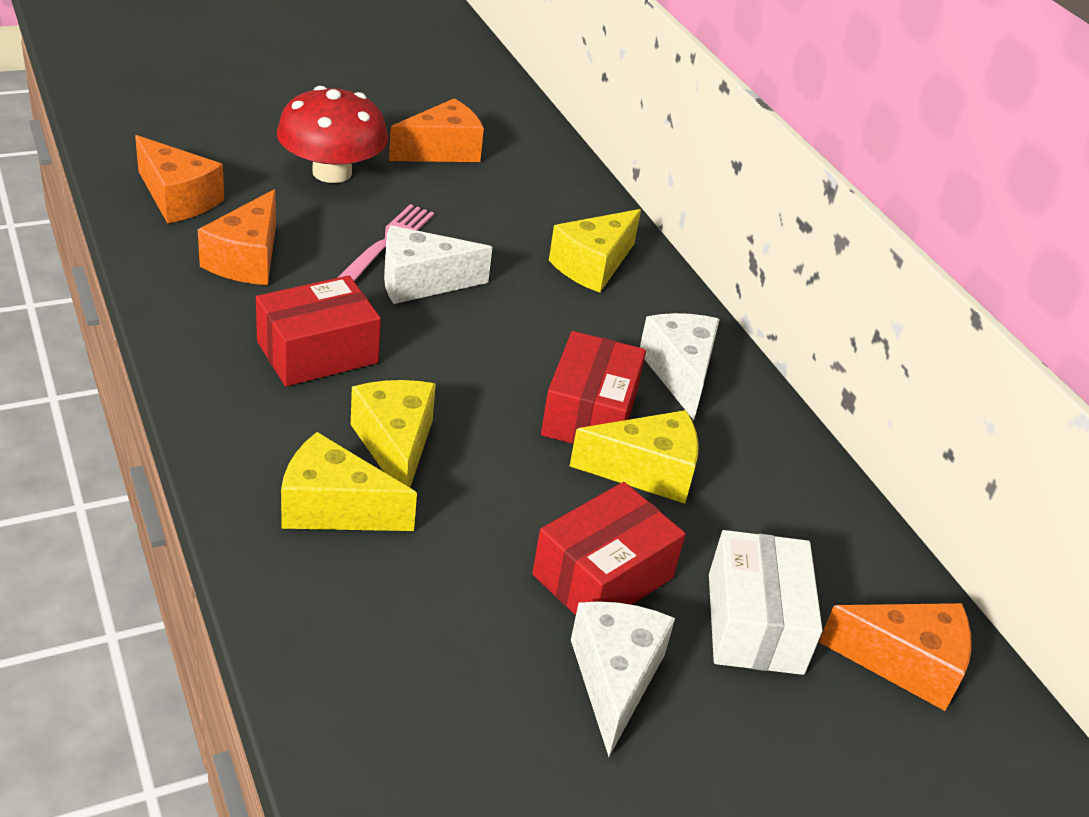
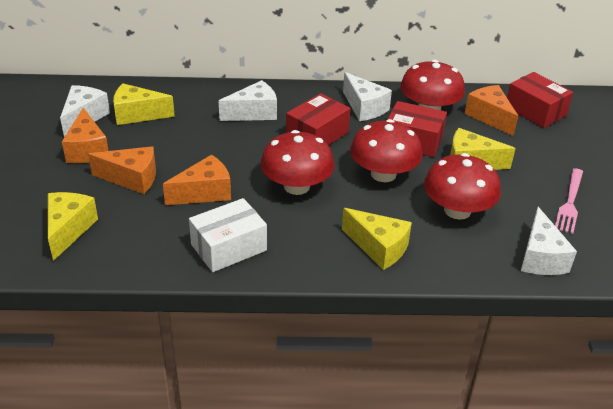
red mushroom: 1 -> 4
white cheese: 3 -> 4

